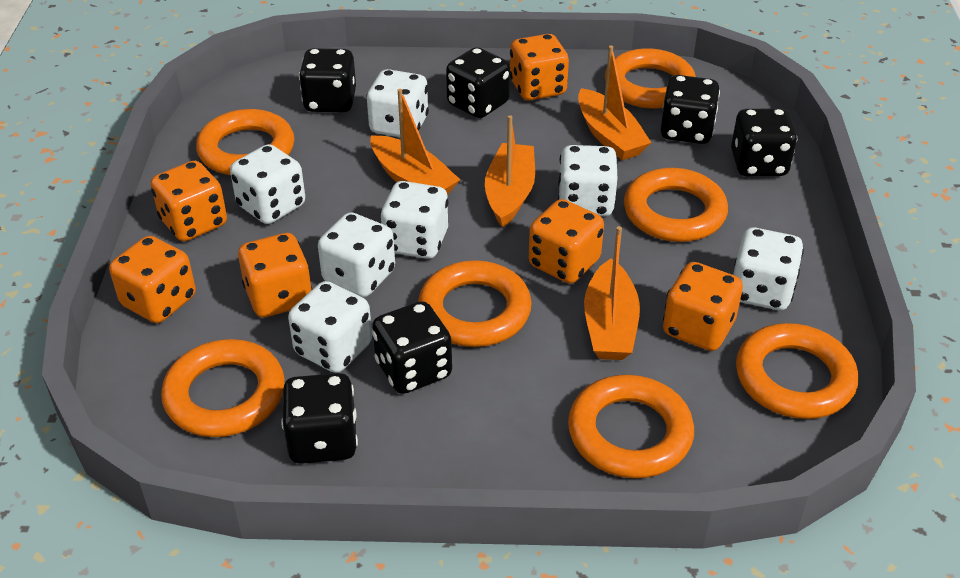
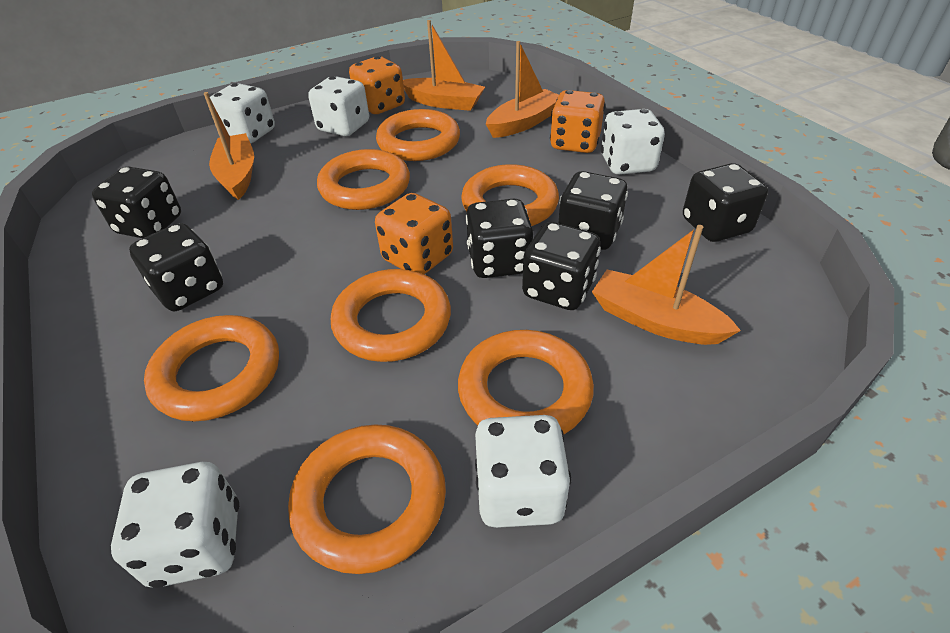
orange dice: 6 -> 3
white dice: 7 -> 5

